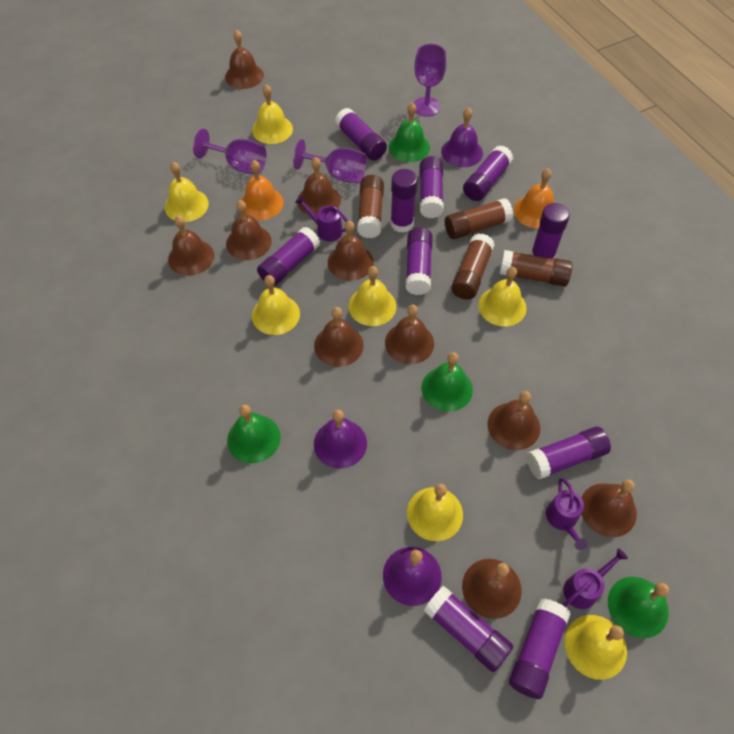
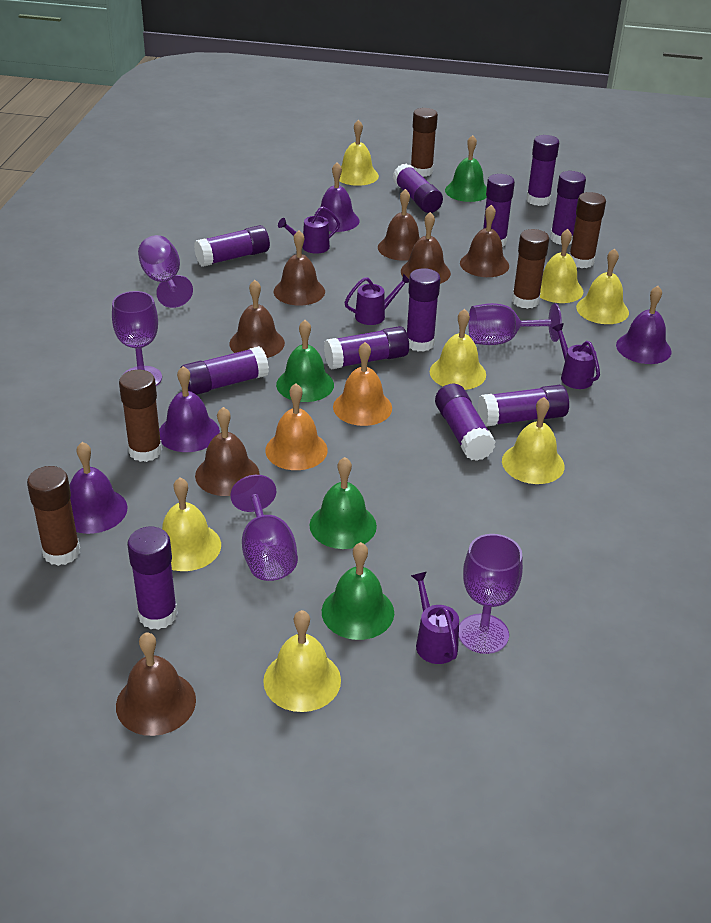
brown bell: 10 -> 7
brown glue stick: 4 -> 5
purple bell: 3 -> 4
purple glue stick: 10 -> 11
purple goblet: 3 -> 5
purple watering can: 3 -> 4

